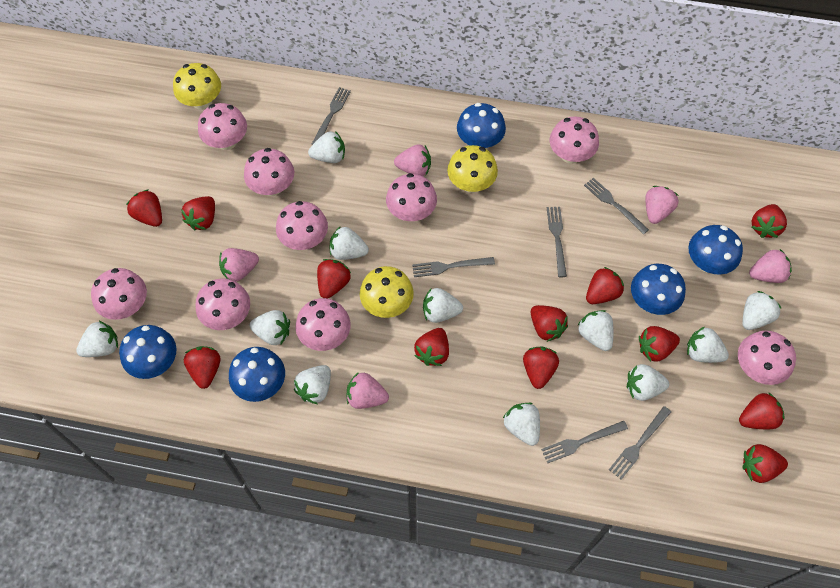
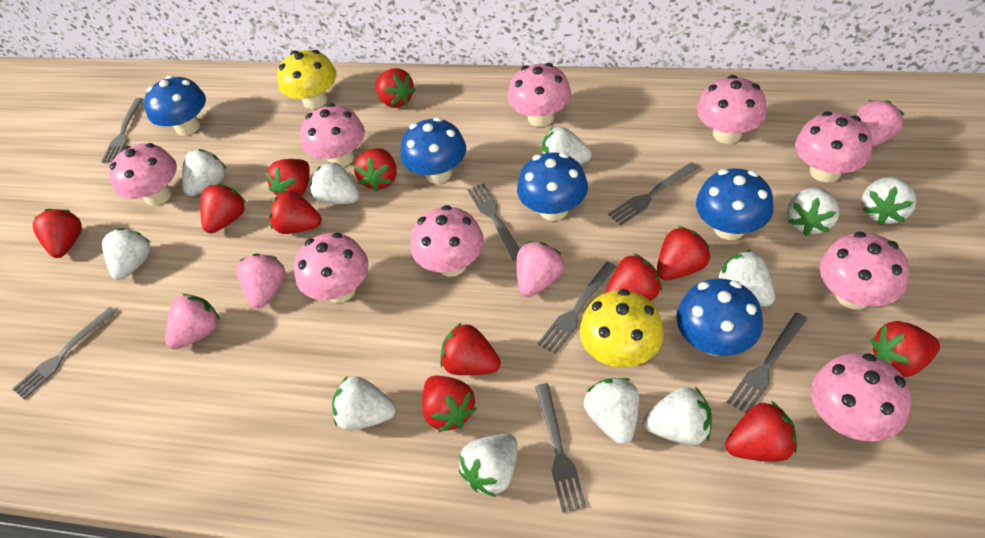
grey fork: 6 -> 7
pink strawberry: 5 -> 4
yellow mushroom: 3 -> 2

